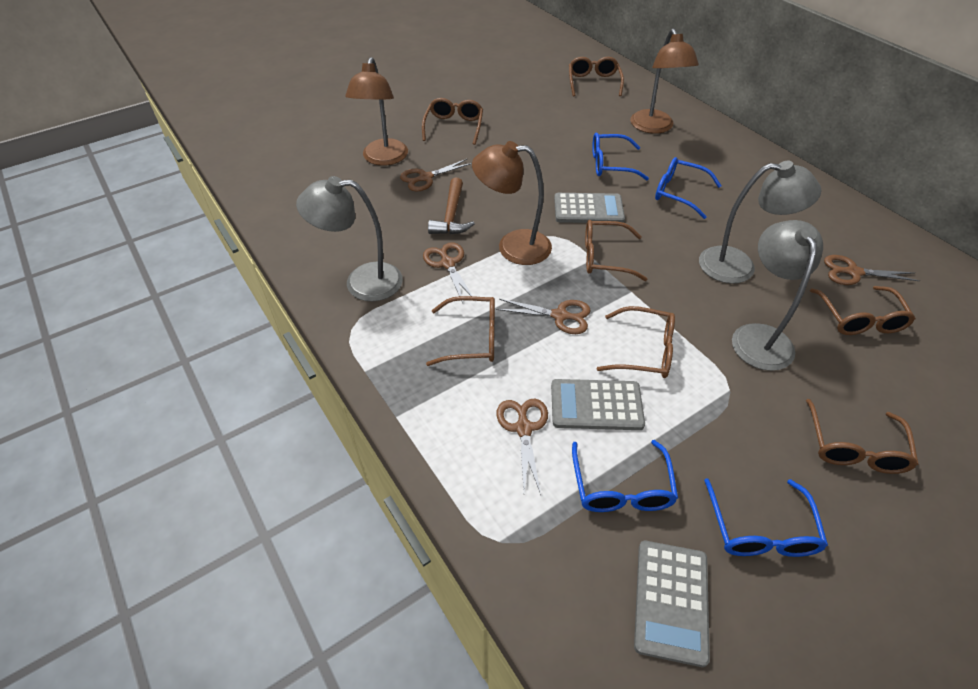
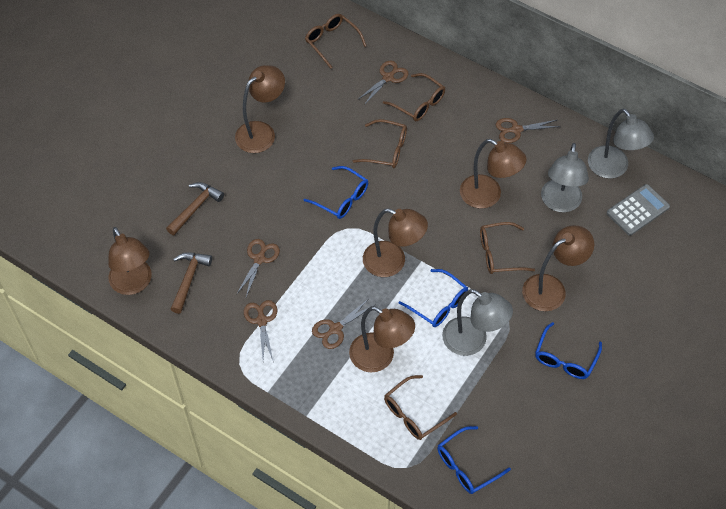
brown glasses: 7 -> 5
brown hammer: 1 -> 2
brown lamp: 3 -> 6
grey calculator: 3 -> 1

